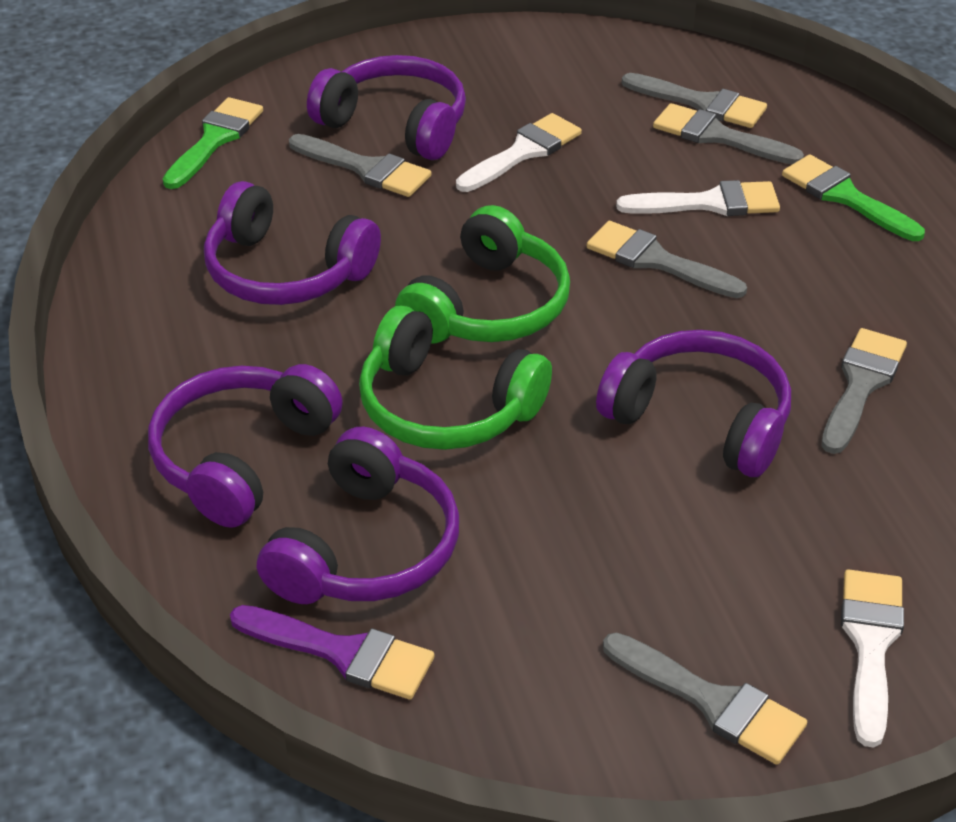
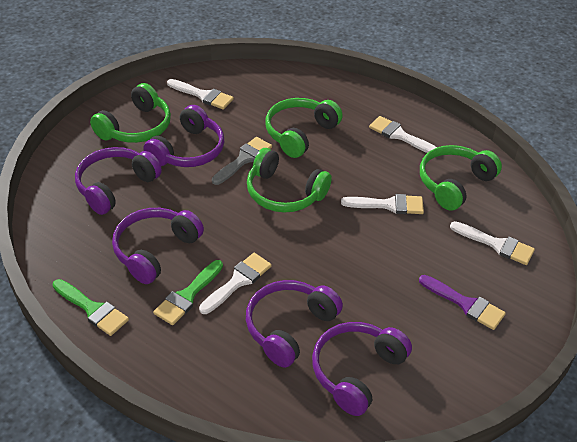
green headphones: 2 -> 4
grey brush: 6 -> 1
white brush: 3 -> 5

